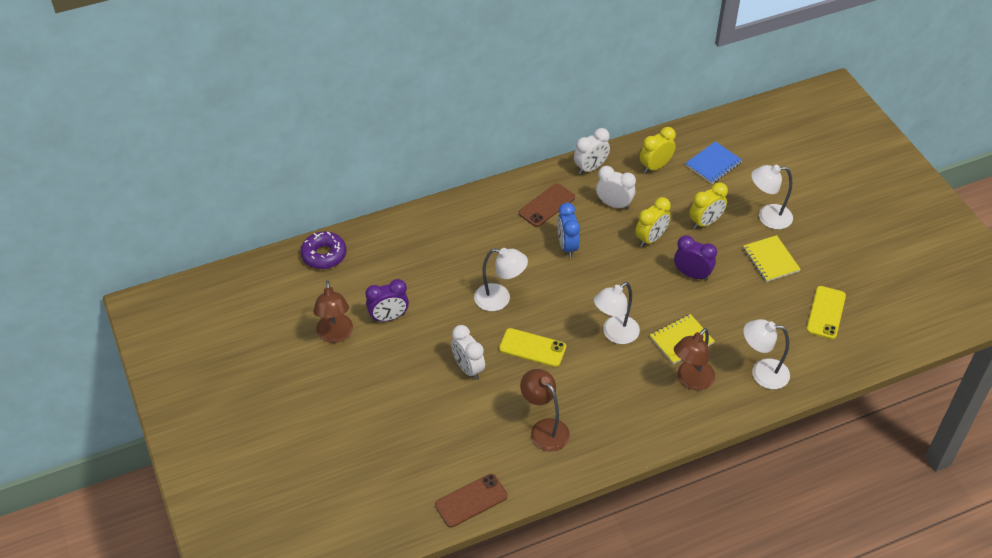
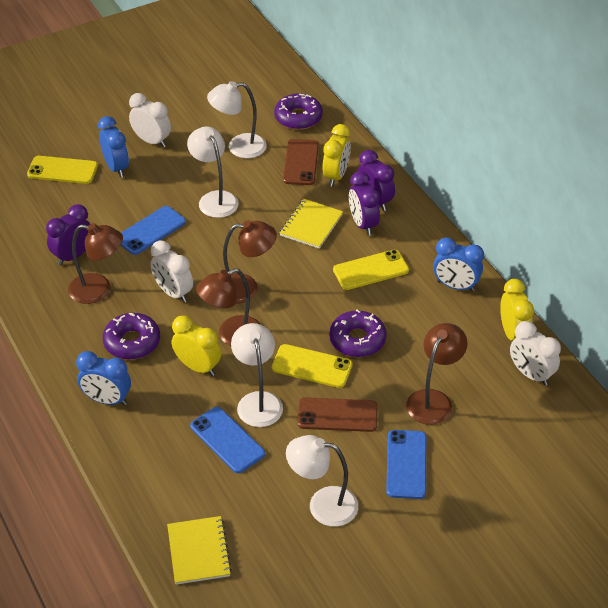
blue clock: 1 -> 3
blue notebook: 1 -> 0
blue phone: 0 -> 3
brown lamp: 3 -> 4
purple clock: 2 -> 3
purple donut: 1 -> 3
yellow phone: 2 -> 3

